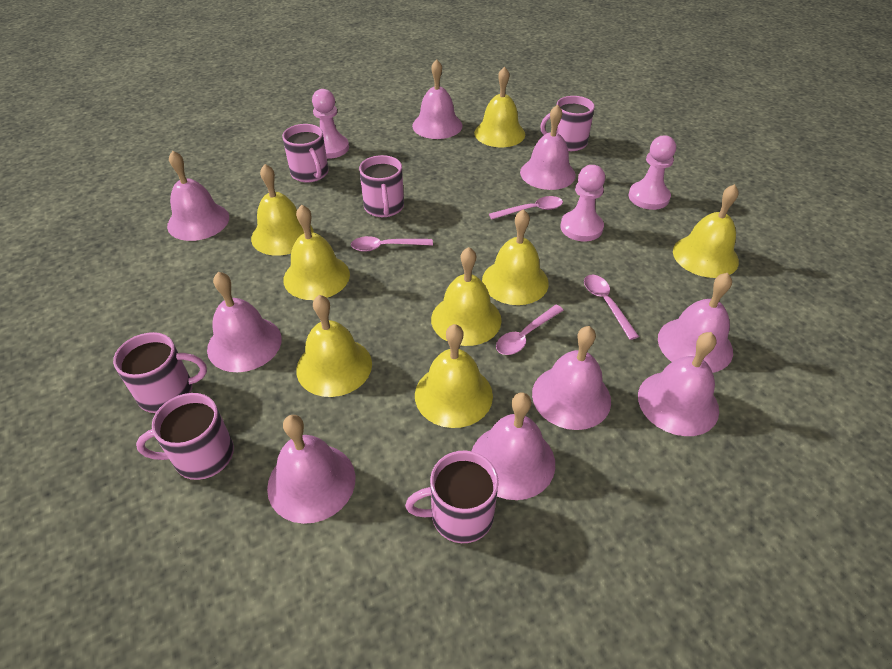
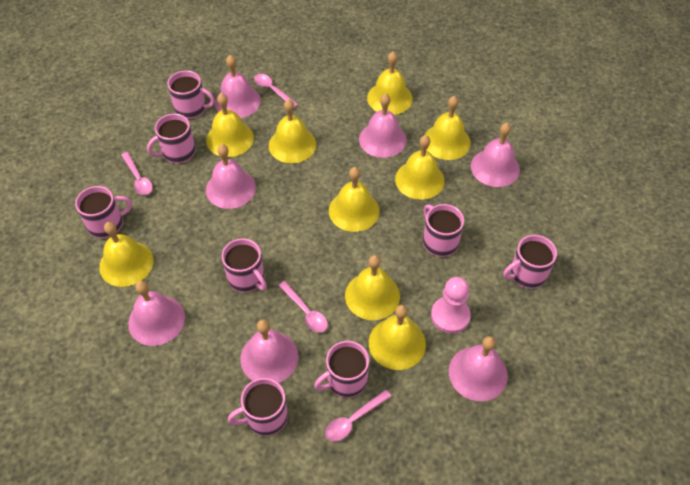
pink bell: 9 -> 7
pink mug: 6 -> 8
pink pawn: 3 -> 1
yellow bell: 8 -> 9

